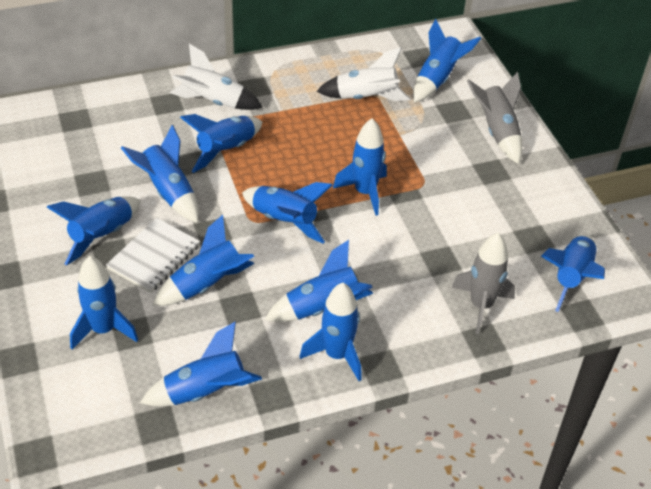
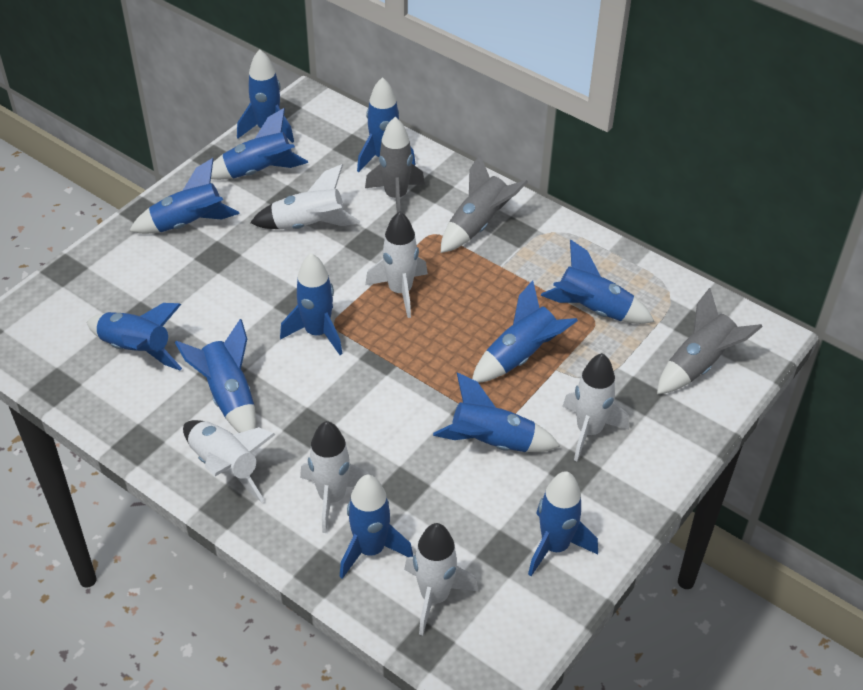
grey rocket: 2 -> 3
white notebook: 1 -> 0
white rocket: 2 -> 6

